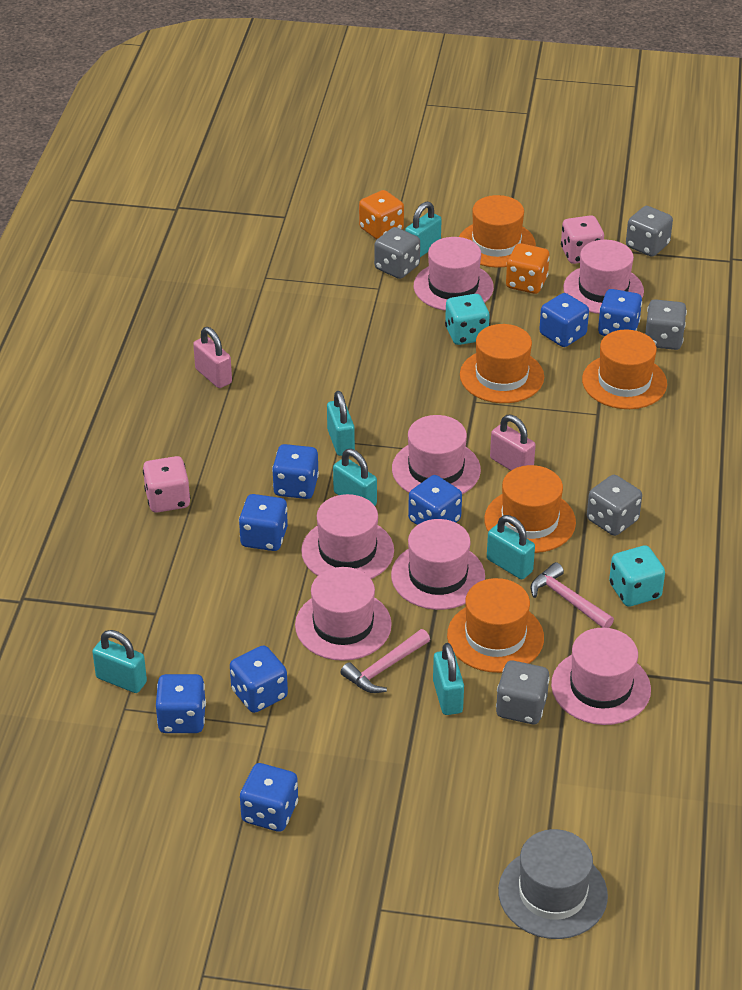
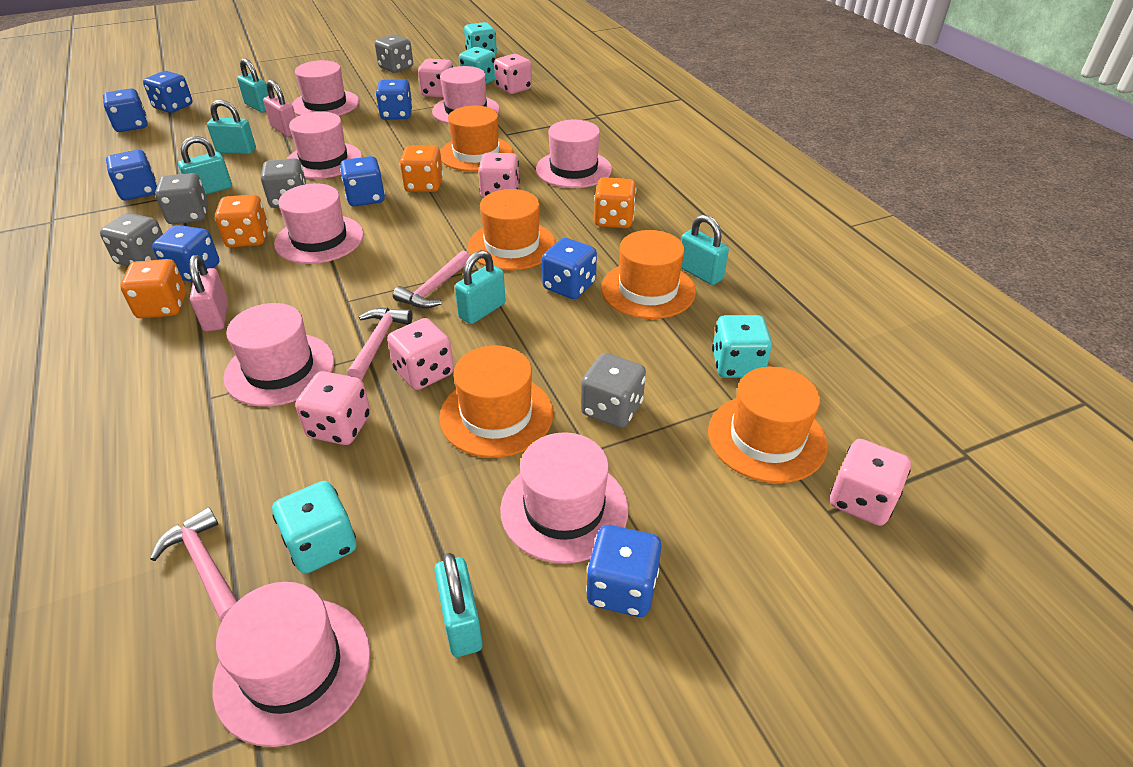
grey hat: 1 -> 0
orange dice: 2 -> 4
pink dice: 2 -> 6
pink hammer: 2 -> 3
pink hat: 7 -> 8
turquoise dice: 2 -> 4

